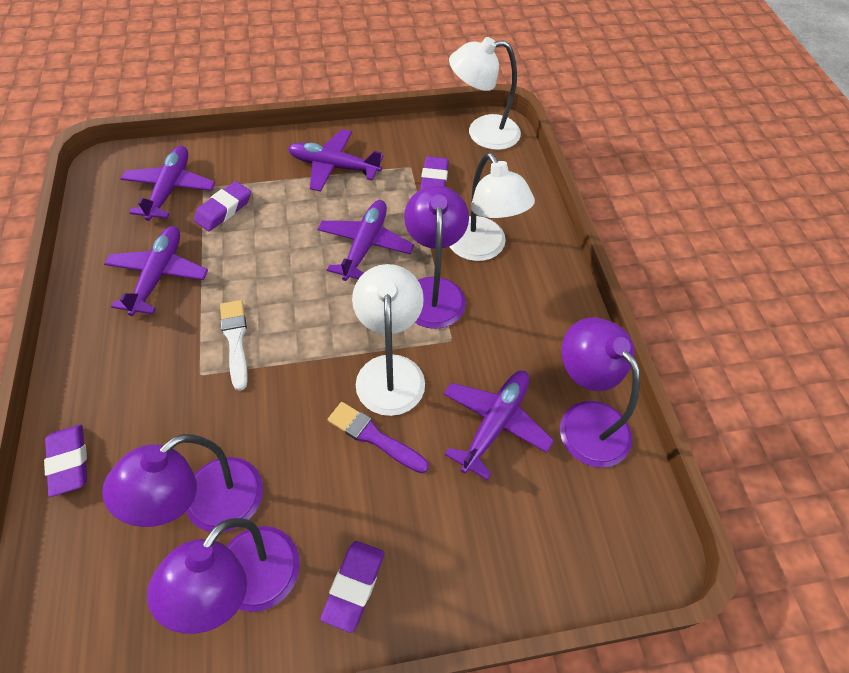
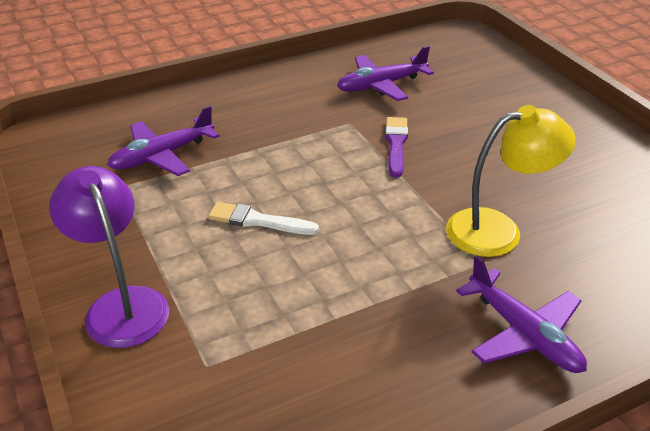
purple eraser: 4 -> 0
purple lamp: 4 -> 1
purple plane: 5 -> 3
white lamp: 3 -> 0
yellow lamp: 0 -> 1

